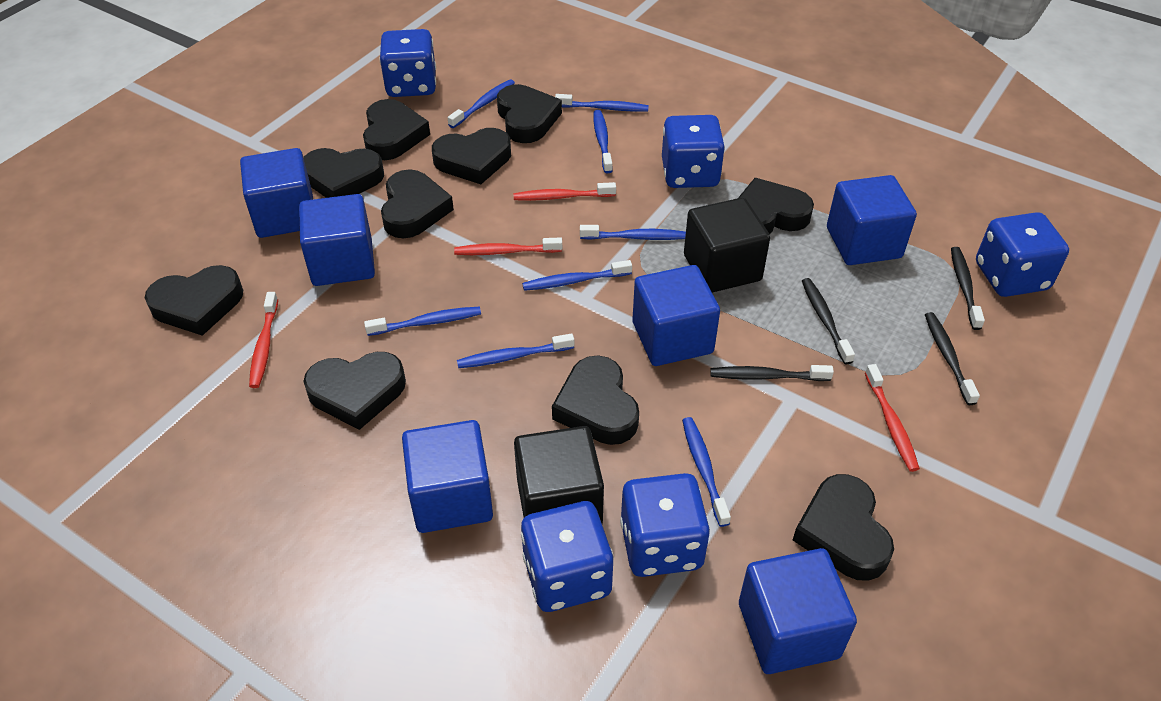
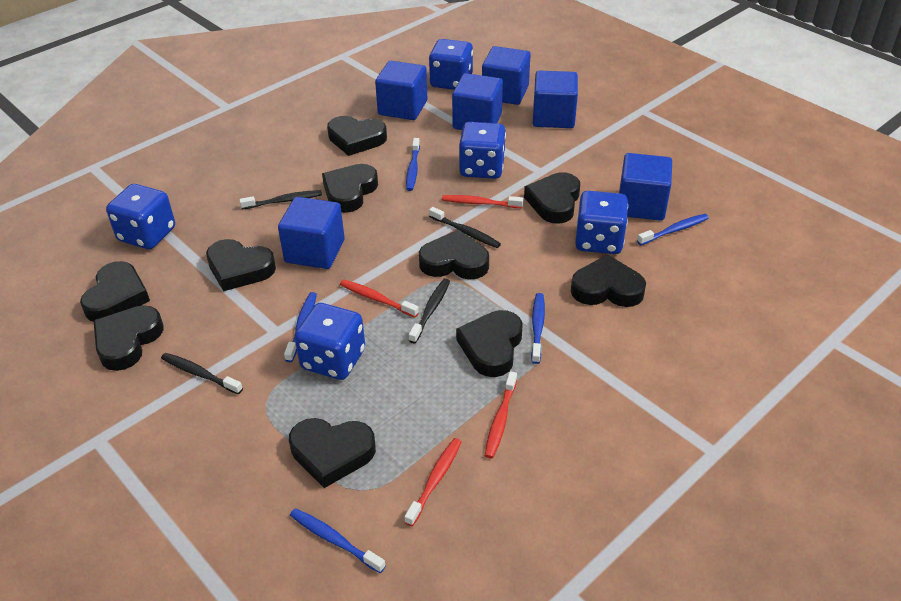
black cube: 2 -> 0
blue toothbrush: 8 -> 5

